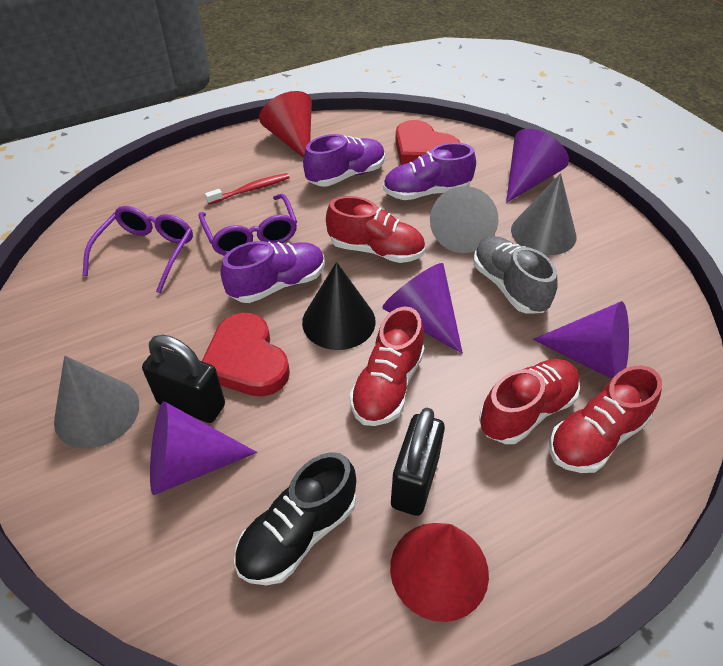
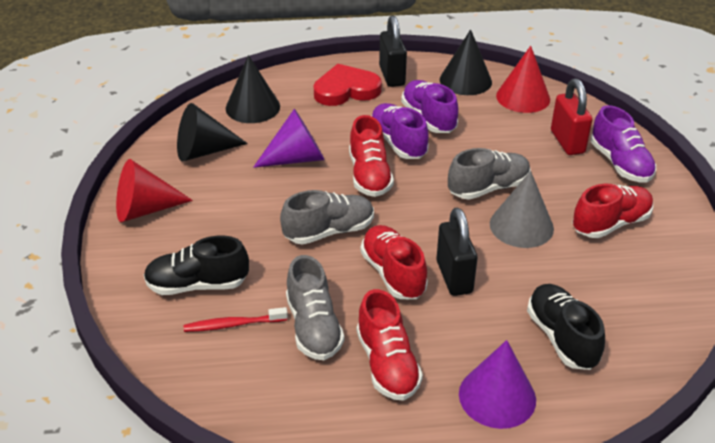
black cone: 1 -> 3
black shoe: 1 -> 2
grey cone: 3 -> 1
grey shoe: 1 -> 3
purple cone: 4 -> 2
purple glasses: 2 -> 0
red heart: 2 -> 1
red padlock: 0 -> 1

